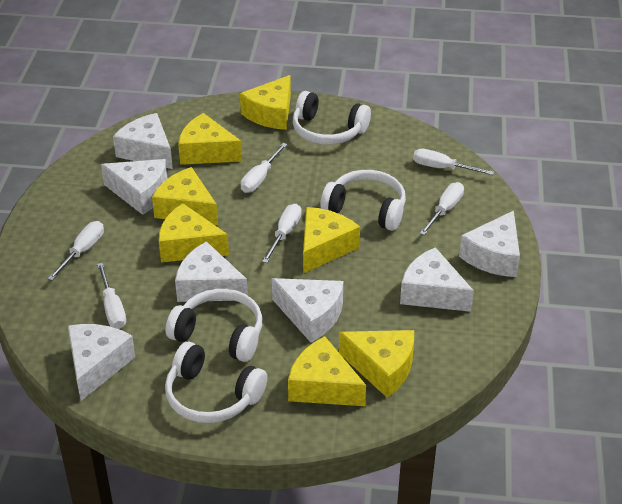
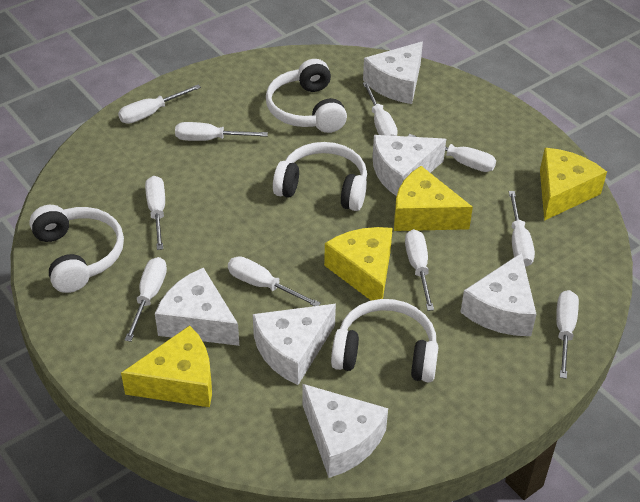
white cheese: 7 -> 6
white screwdriver: 6 -> 10
yellow cheese: 7 -> 4

